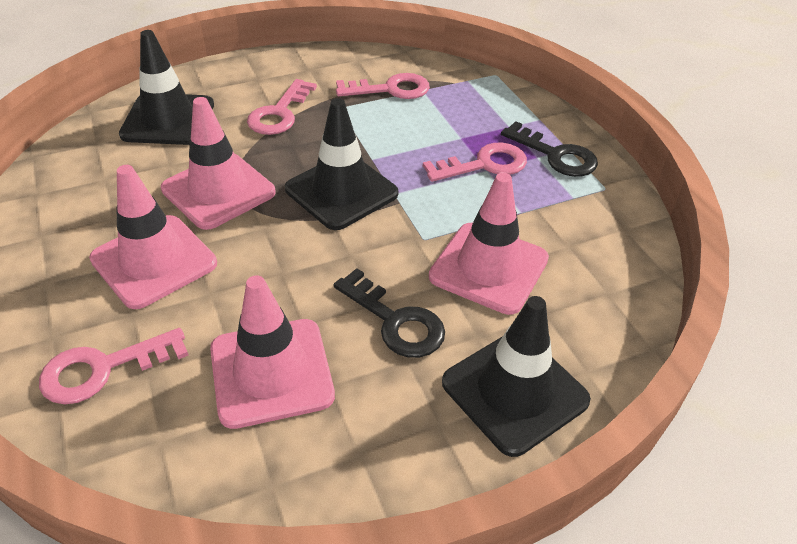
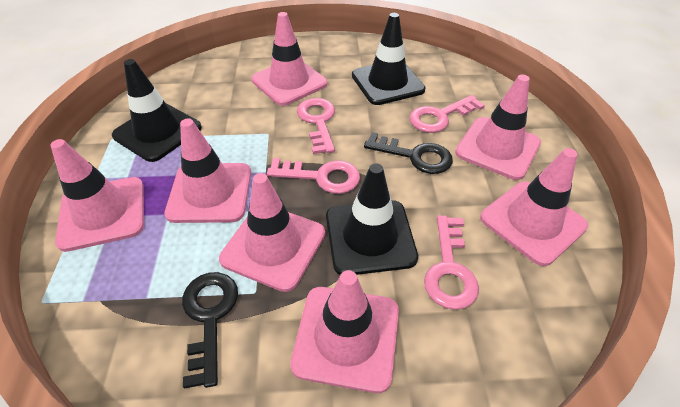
pink traffic cone: 4 -> 7

